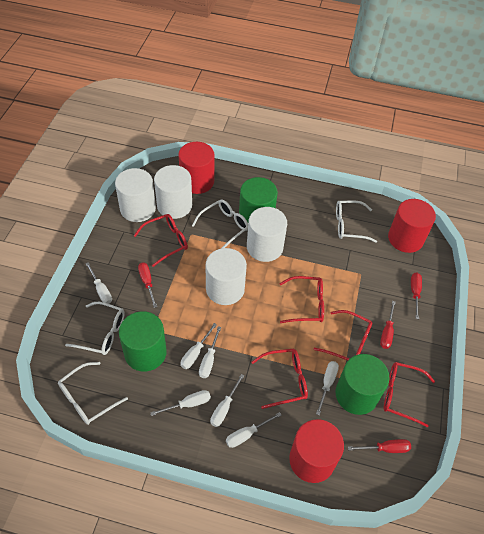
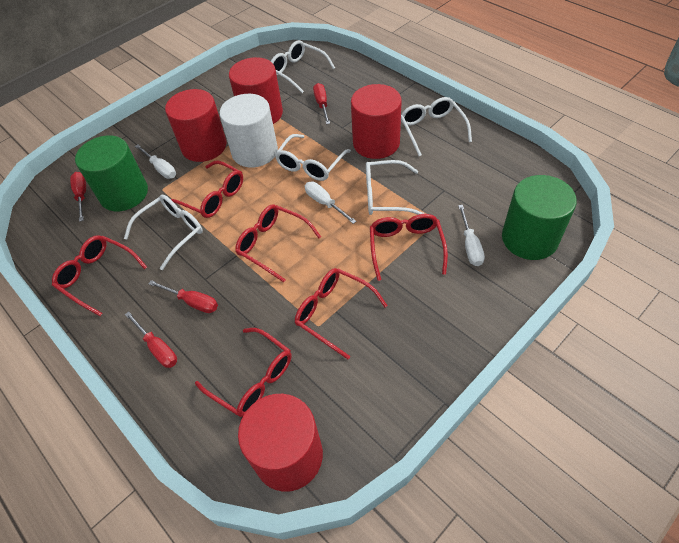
green cylinder: 3 -> 2
red cylinder: 3 -> 4
red glasses: 5 -> 6
white cylinder: 4 -> 1
white glasses: 4 -> 5
white screwdriver: 7 -> 3

